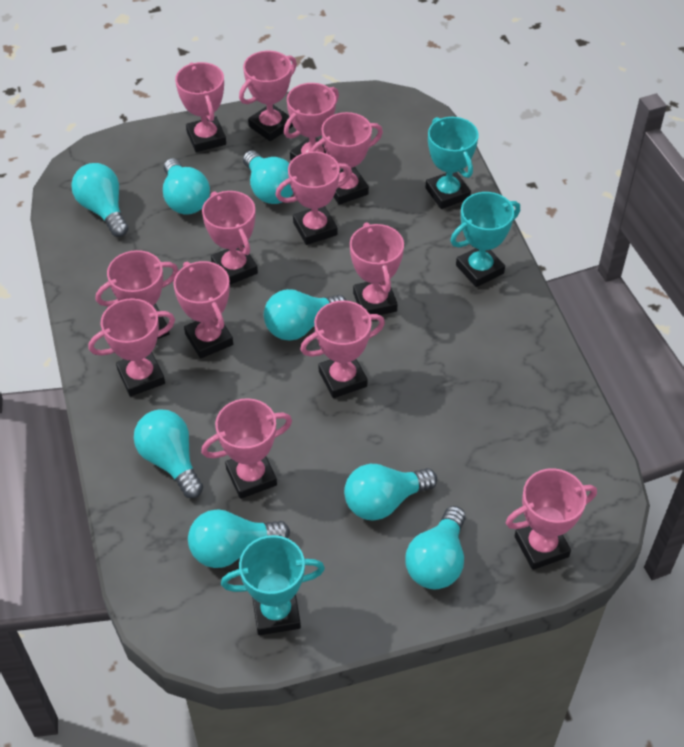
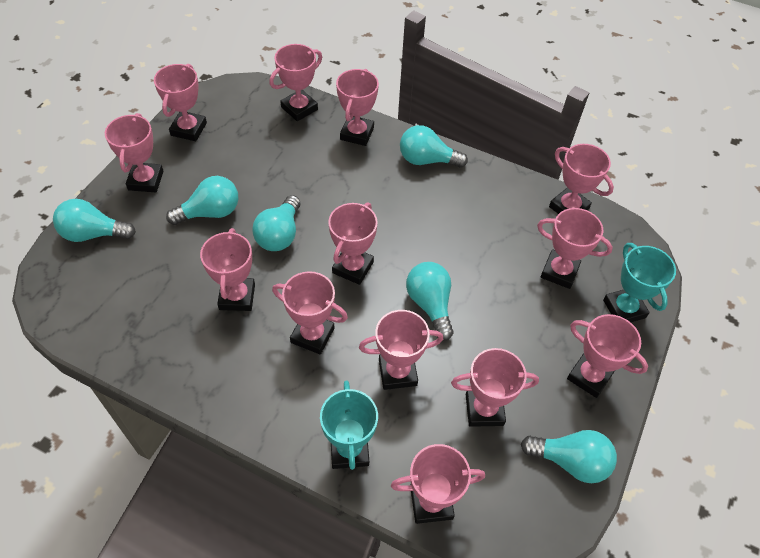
turquoise light bulb: 8 -> 6
turquoise trophy: 3 -> 2

